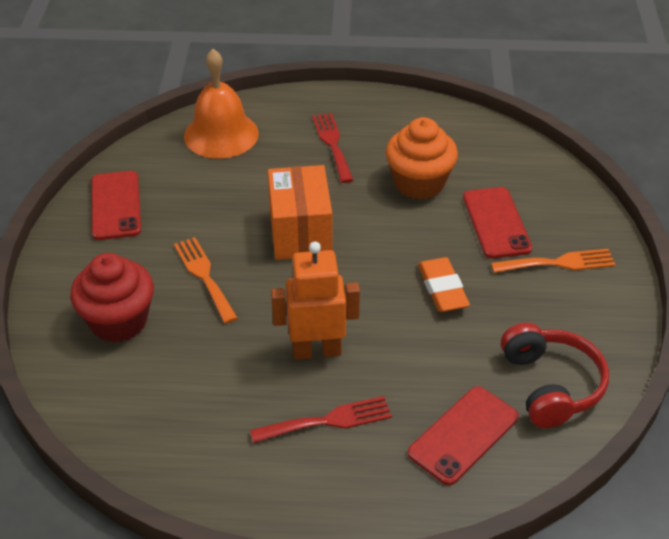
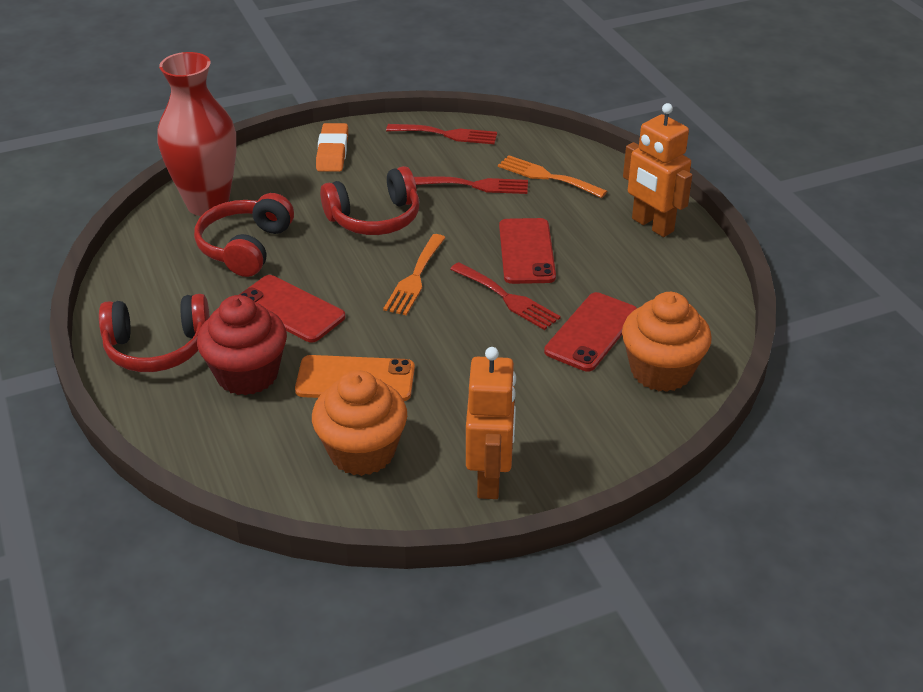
orange bell: 1 -> 0
orange box: 1 -> 0
orange cupcake: 1 -> 2
orange phone: 0 -> 1
orange robot: 1 -> 2
red fork: 2 -> 3
red headphones: 1 -> 3
red vase: 0 -> 1

